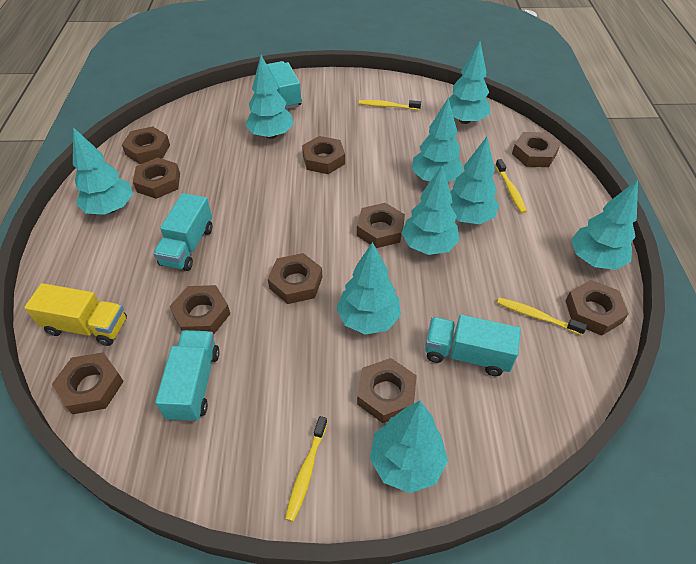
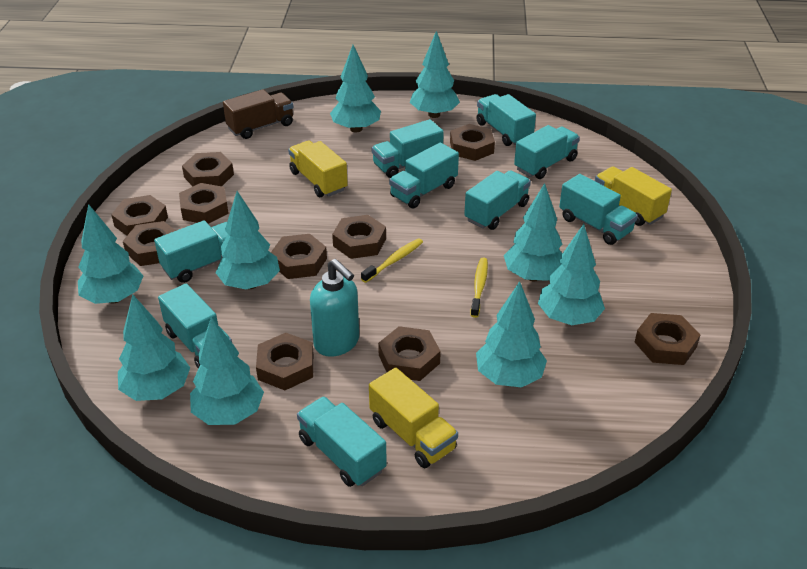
brown truck: 0 -> 1
turquoise soap dispenser: 0 -> 1
turquoise truck: 4 -> 9
yellow toothbrush: 4 -> 2
yellow truck: 1 -> 3

